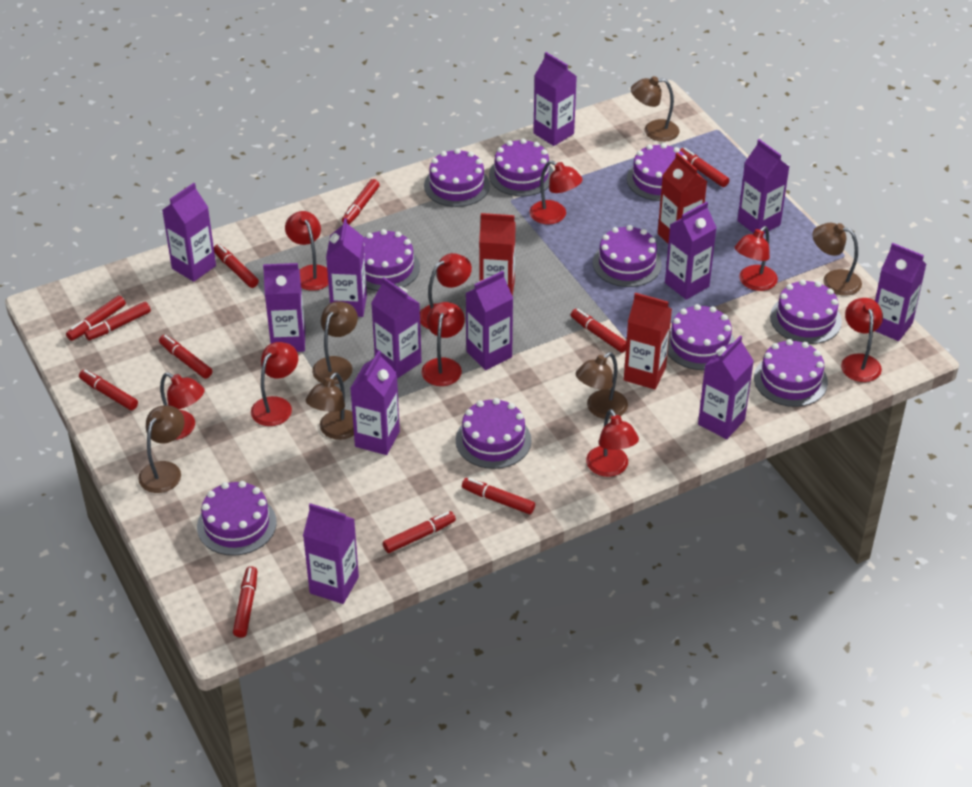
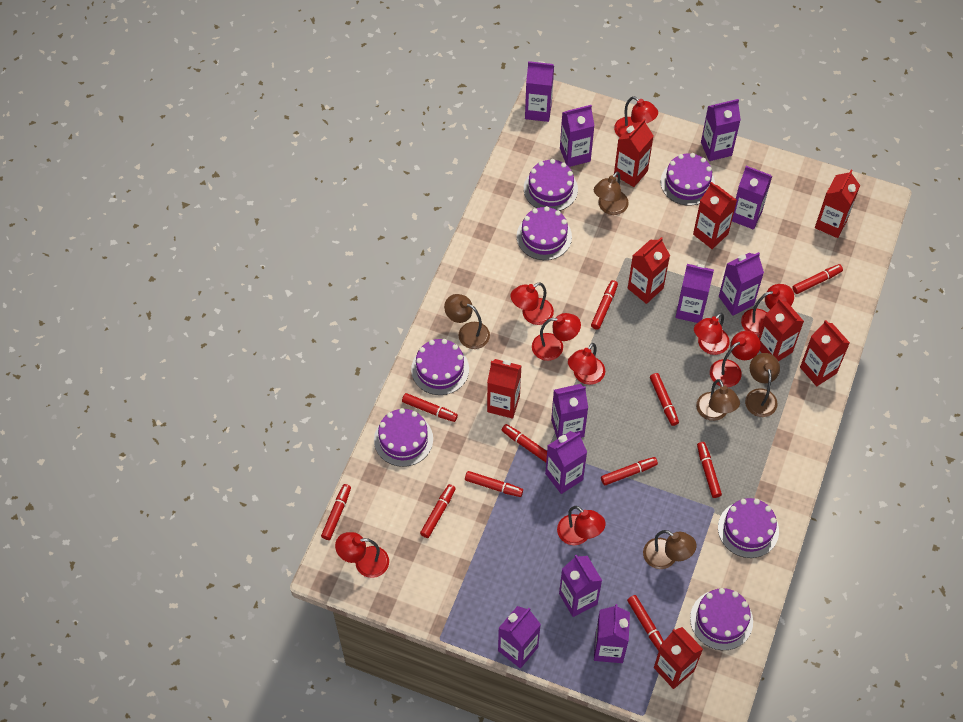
brown lamp: 6 -> 5
purple cake: 10 -> 7
purple carton: 12 -> 11
red carton: 3 -> 8

